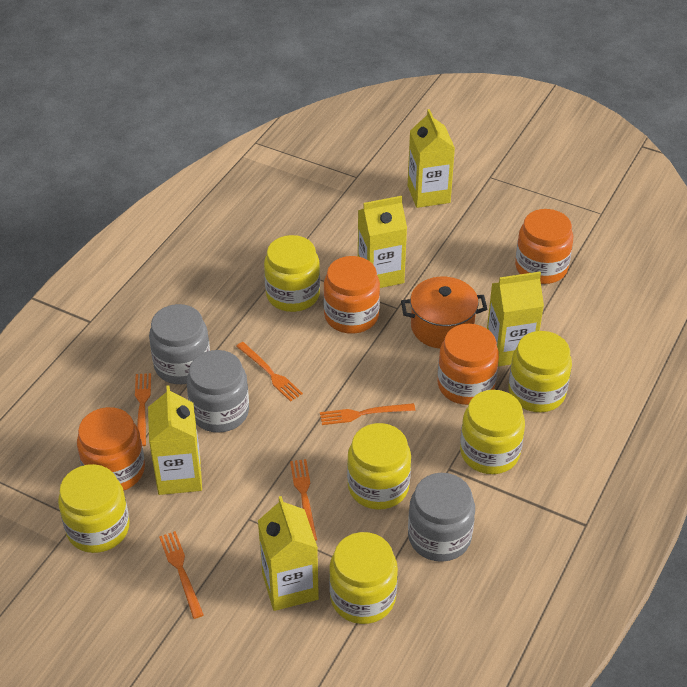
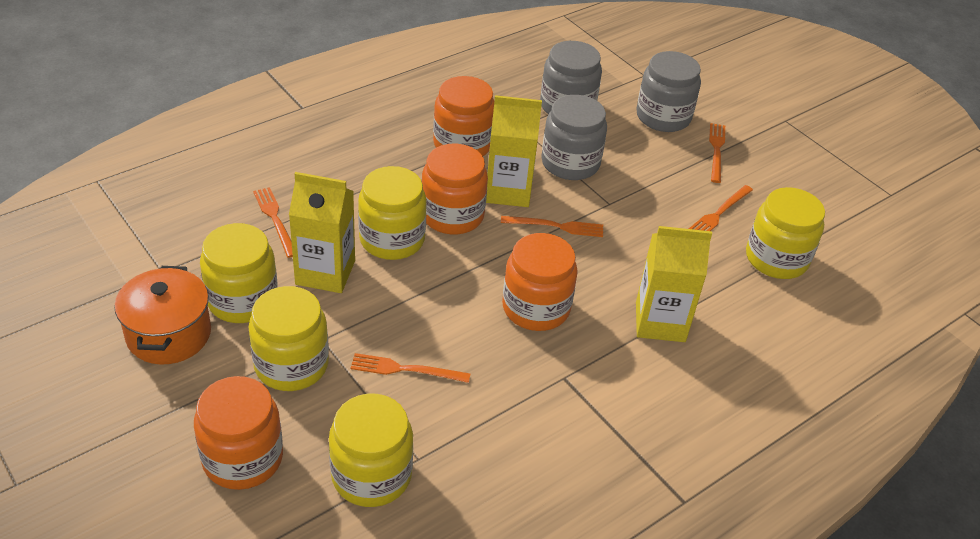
yellow carton: 5 -> 3
yellow jar: 6 -> 5

